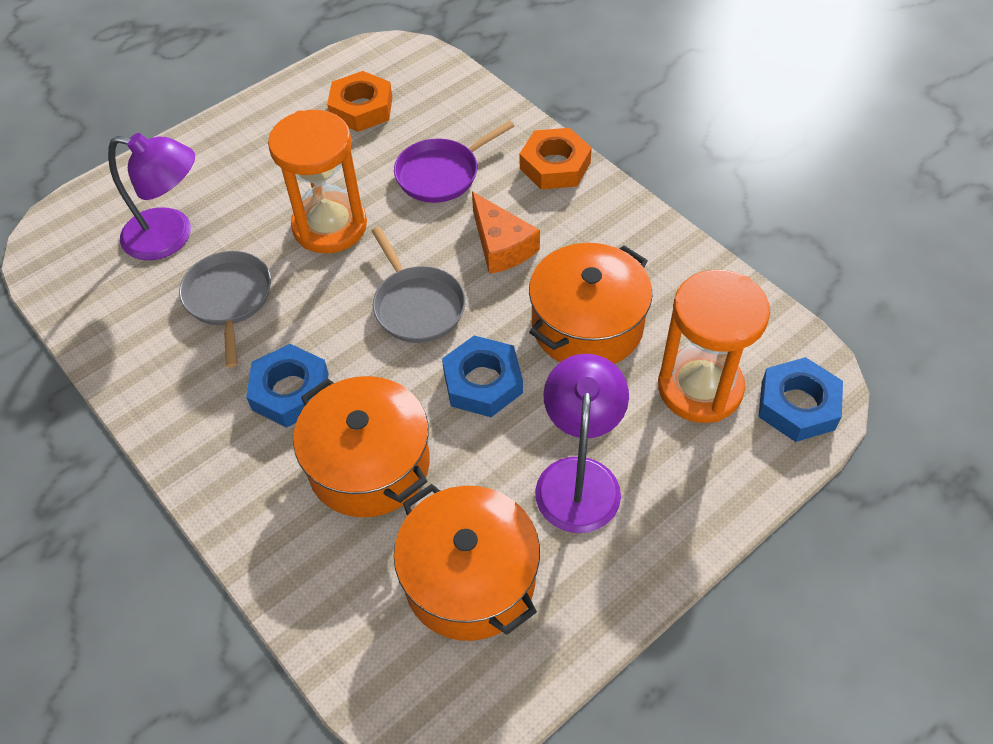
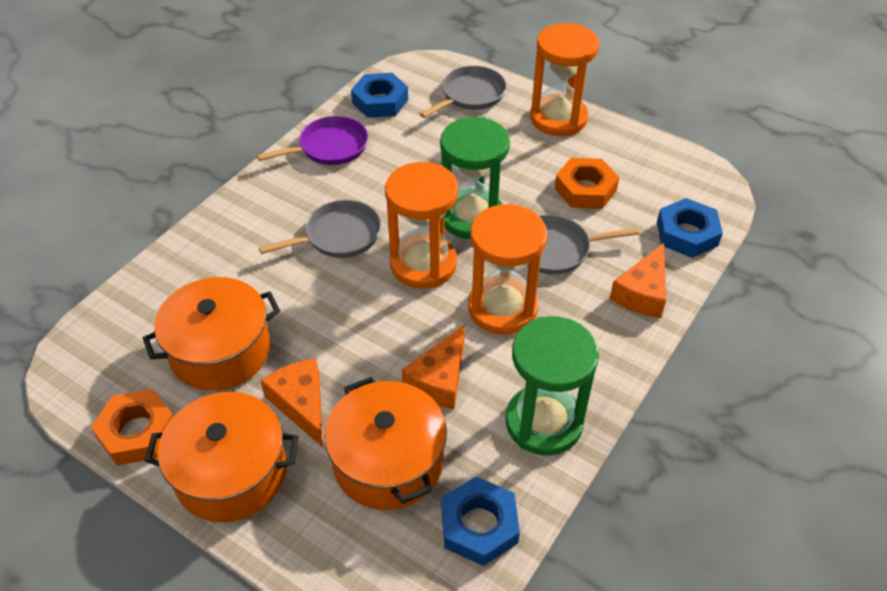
green hourglass: 0 -> 2
grey pan: 2 -> 3
orange cheese: 1 -> 3
orange hourglass: 2 -> 3
purple lamp: 2 -> 0

